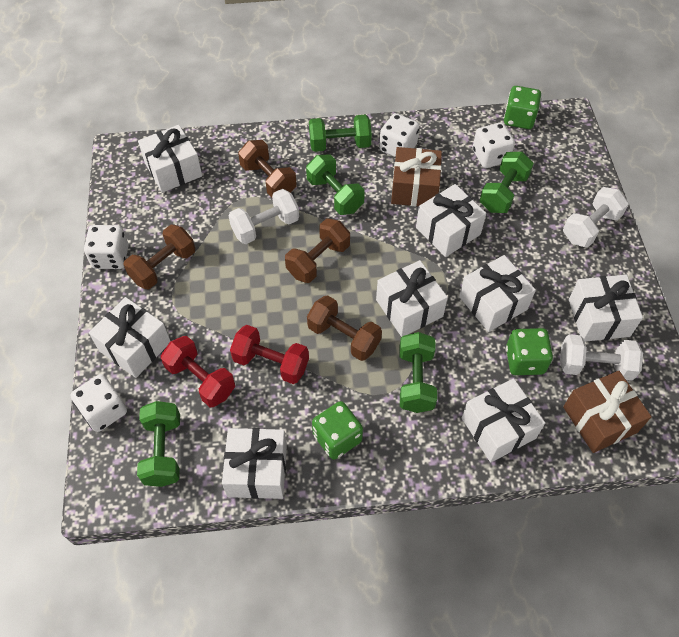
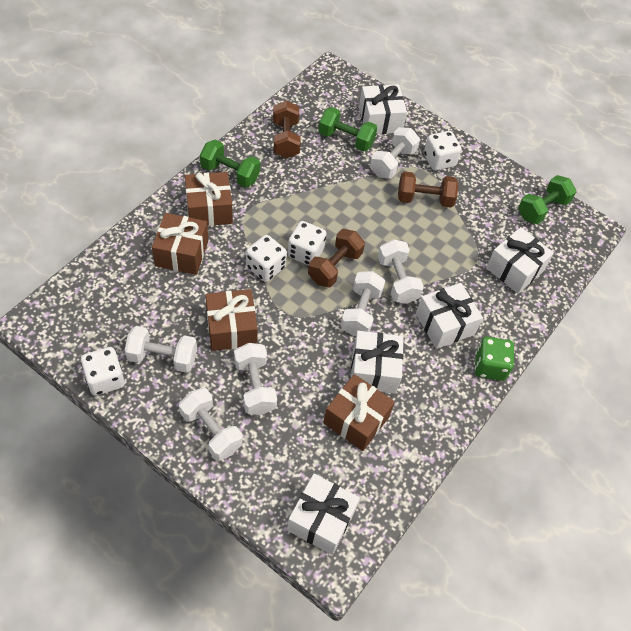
brown dumbbell: 4 -> 3
brown gift: 2 -> 4
green dice: 3 -> 1
green dumbbell: 5 -> 3
red dumbbell: 2 -> 0
white dumbbell: 3 -> 6
white gift: 8 -> 5

